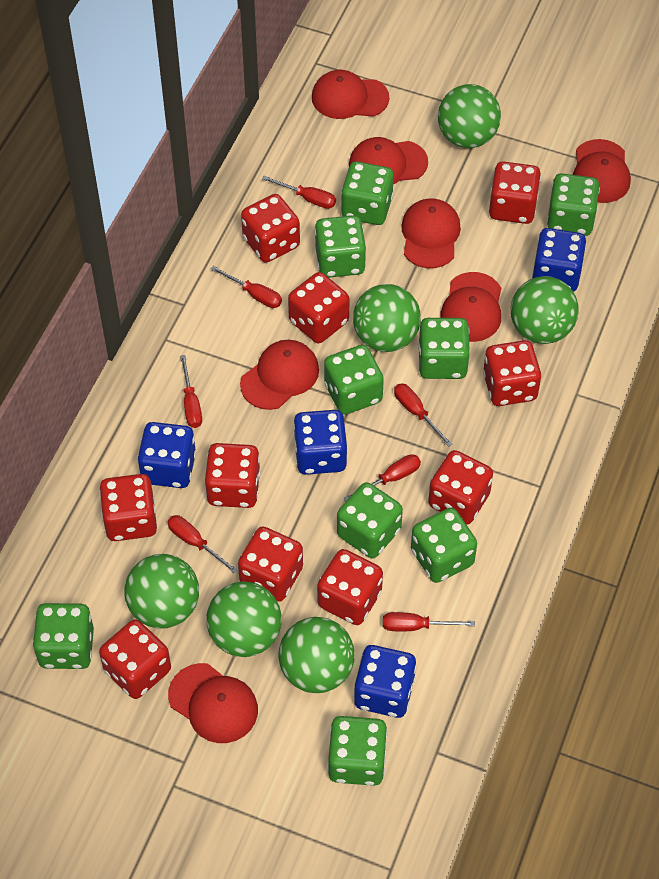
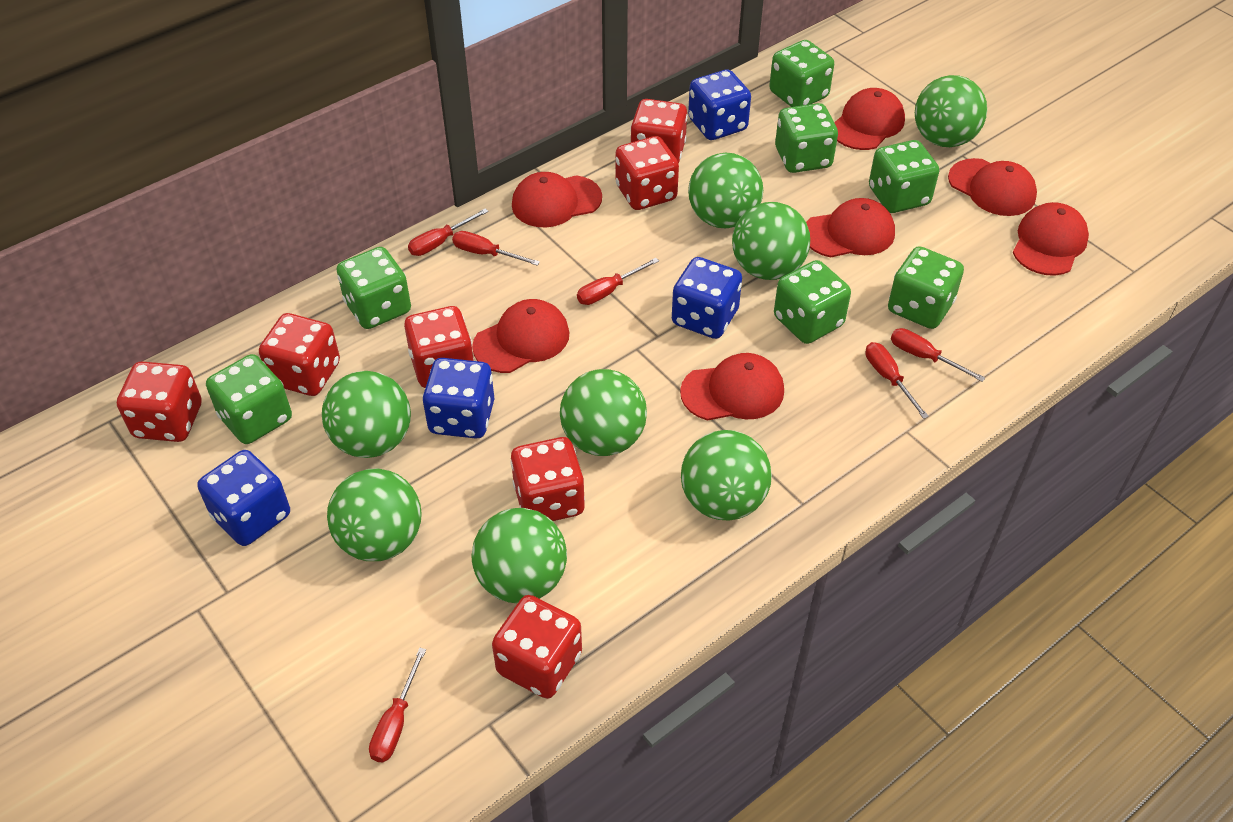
green ball: 6 -> 8
green dice: 9 -> 7
red dice: 10 -> 7
red screwdriver: 7 -> 6

